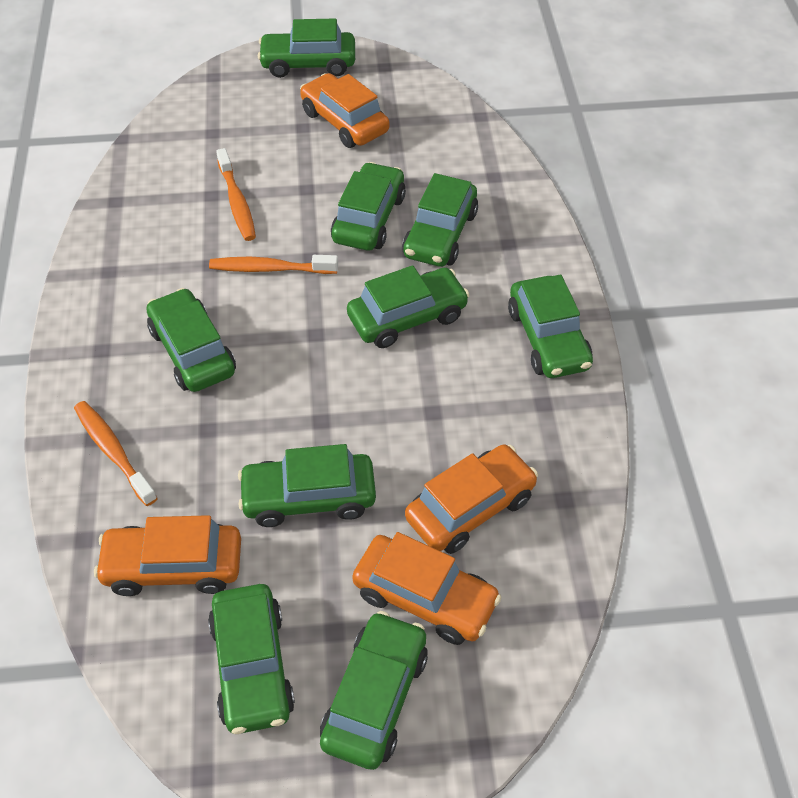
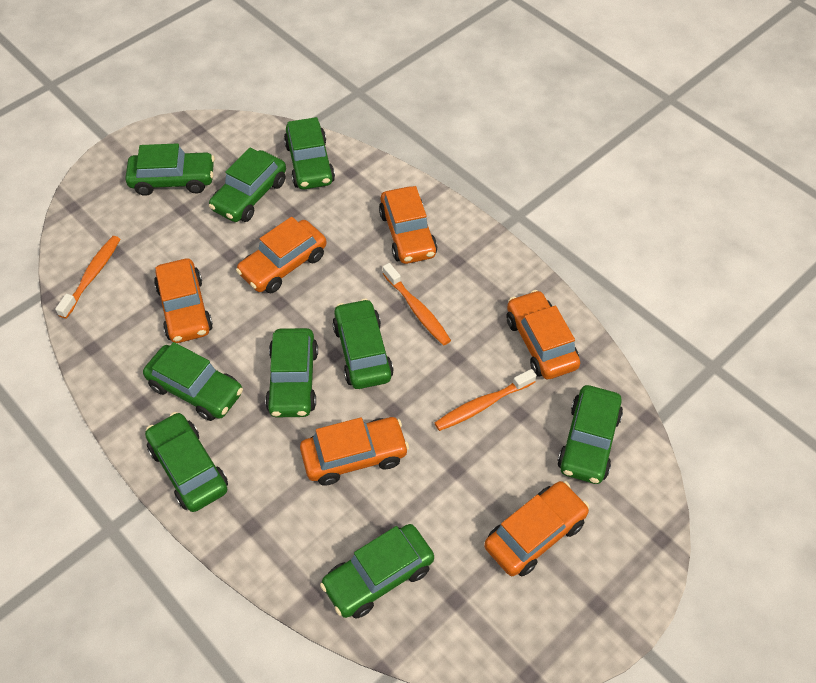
orange car: 4 -> 6

